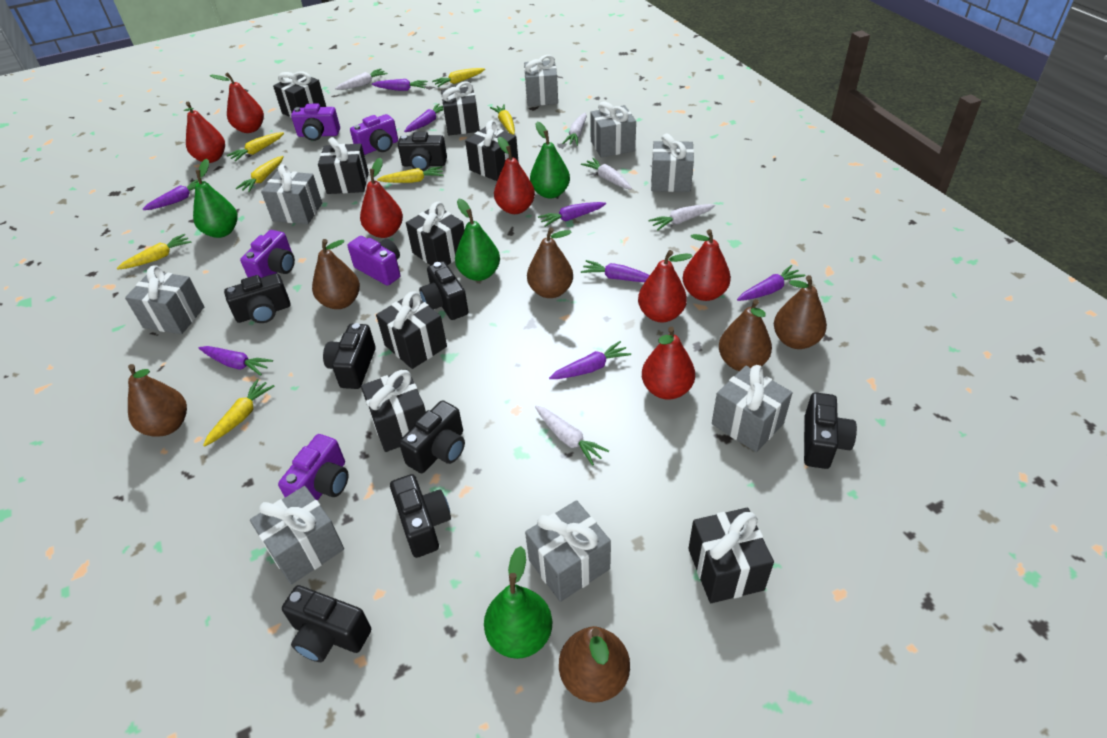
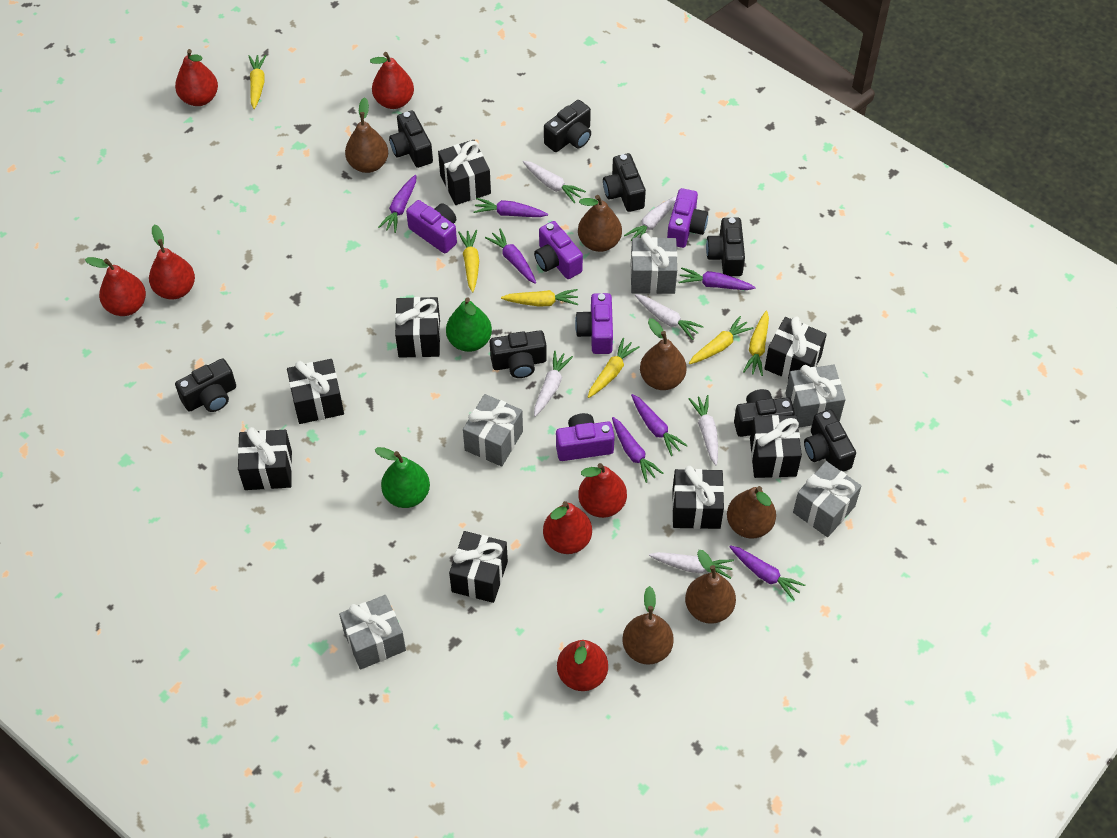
green pear: 4 -> 2
grey gift: 8 -> 5
purple carrot: 8 -> 7
white carrot: 5 -> 6
yellow carrot: 7 -> 6

